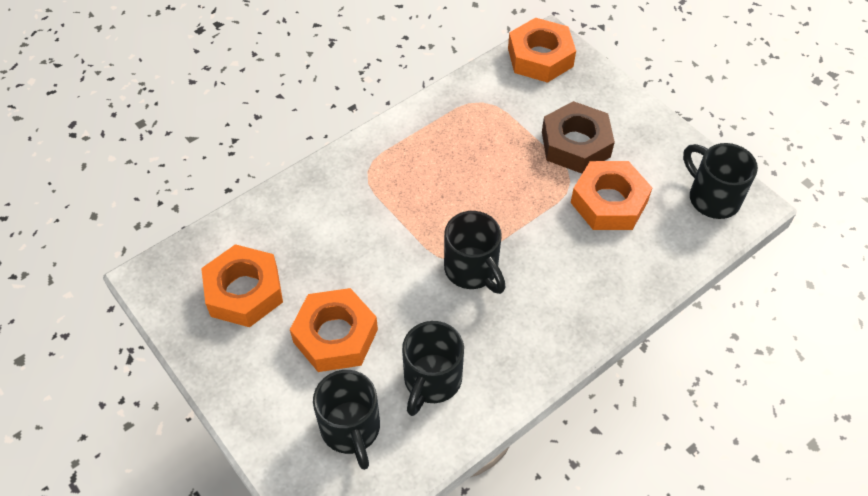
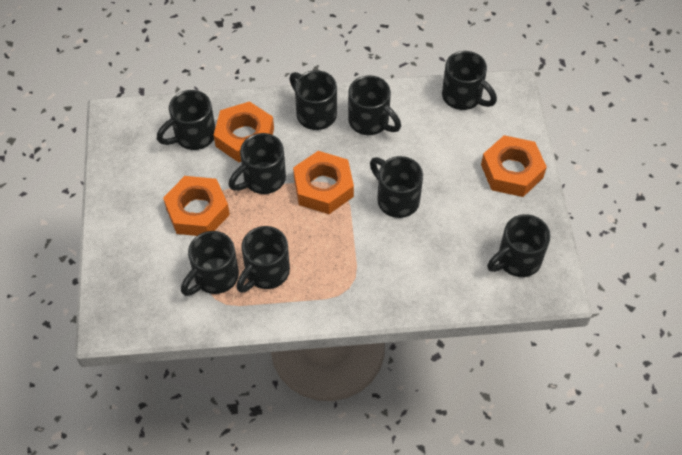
black mug: 4 -> 9
brown nut: 1 -> 0

